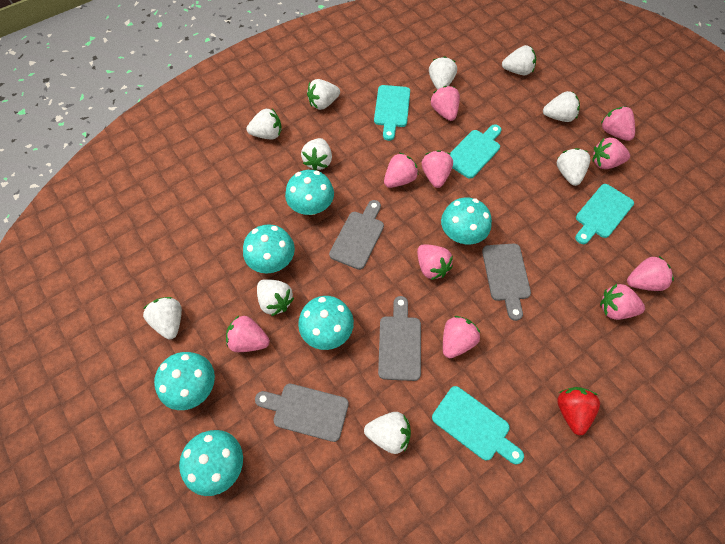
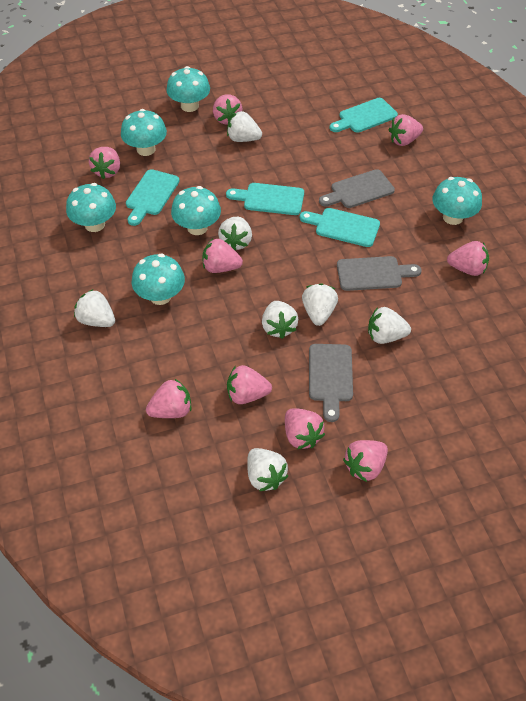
grey cutting board: 4 -> 3
pink strawberry: 10 -> 9
red strawberry: 1 -> 0
white strawberry: 10 -> 7

